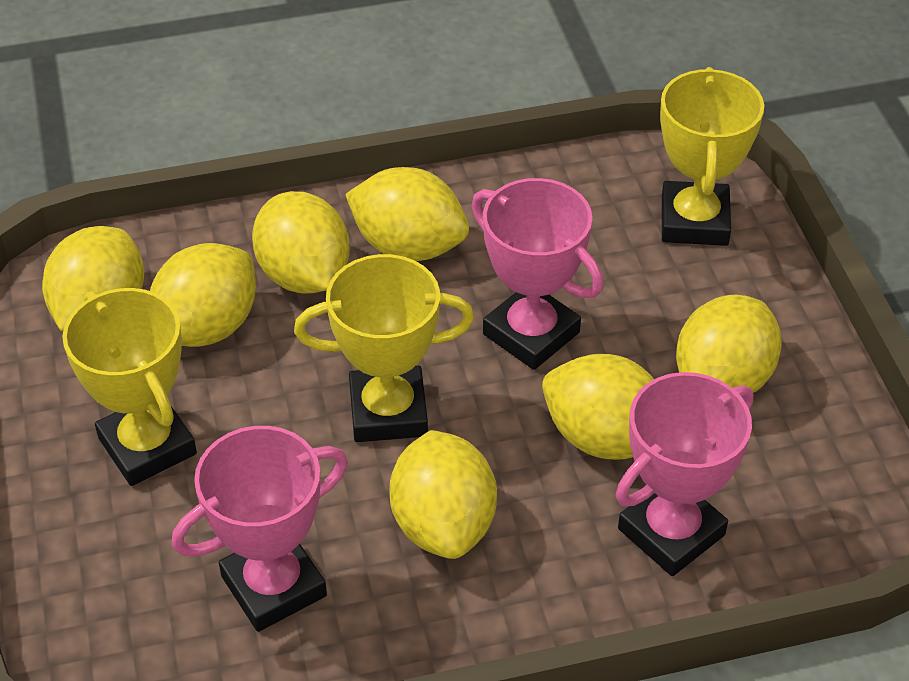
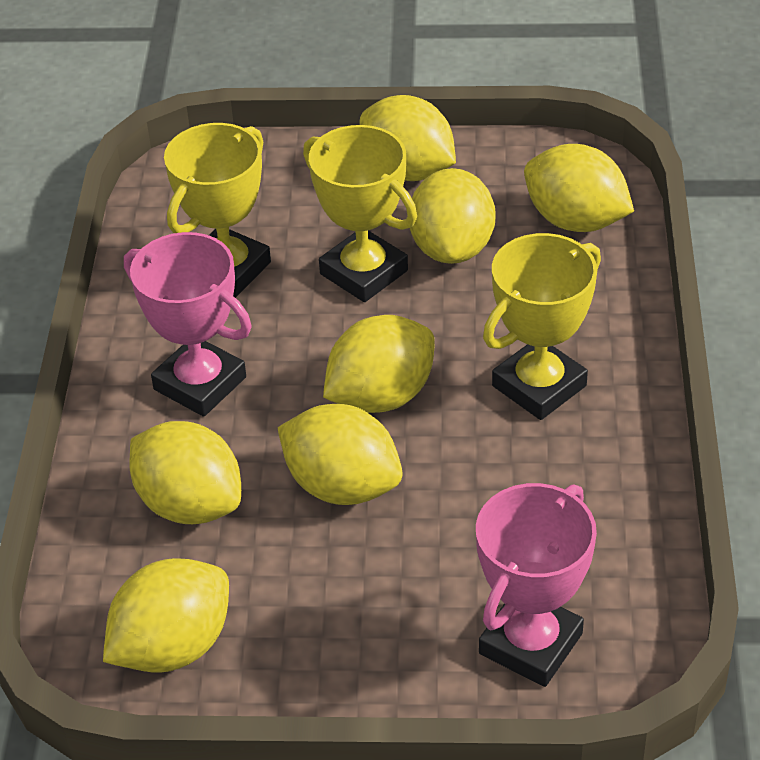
pink trophy: 3 -> 2

